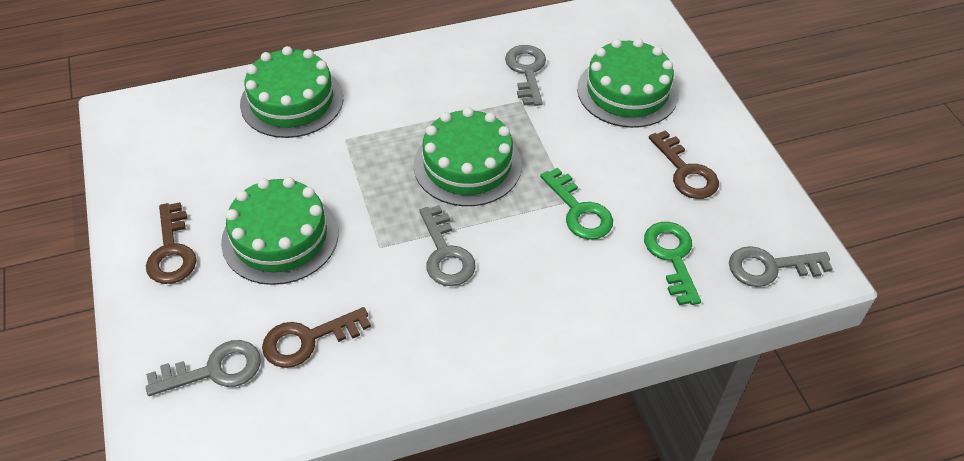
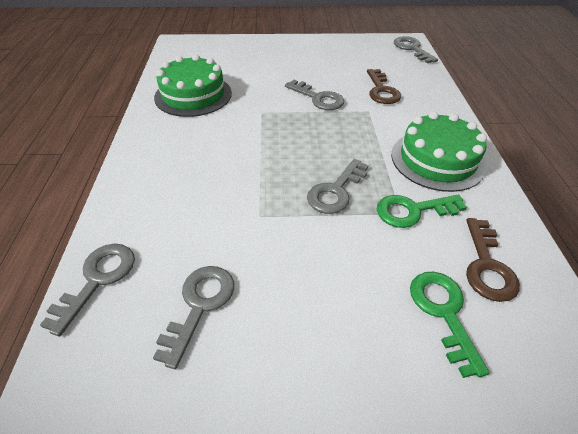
brown key: 3 -> 2
green cake: 4 -> 2
grey key: 4 -> 5

